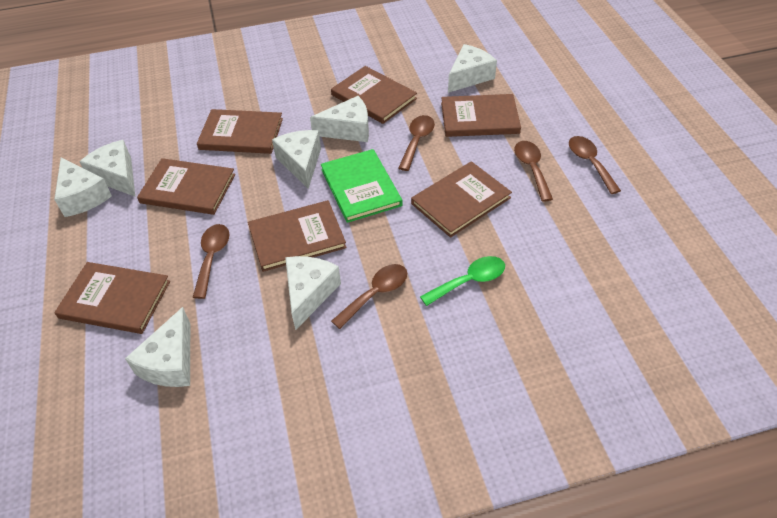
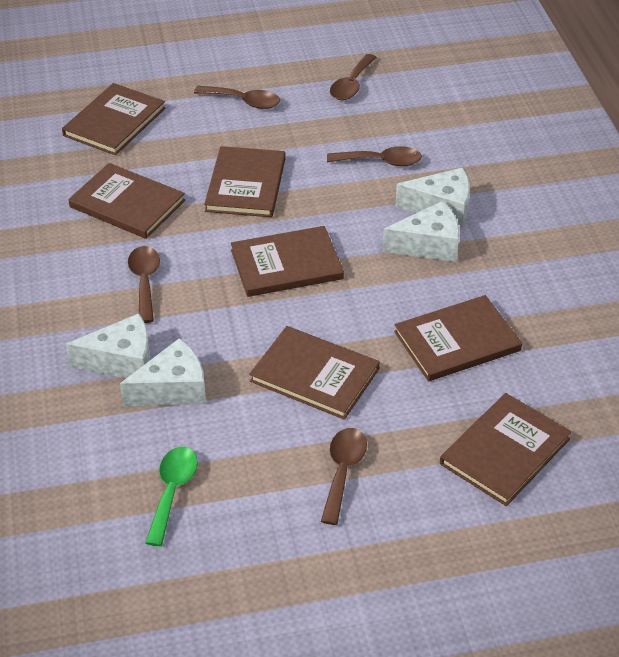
green book: 1 -> 0
white cheese: 7 -> 4

